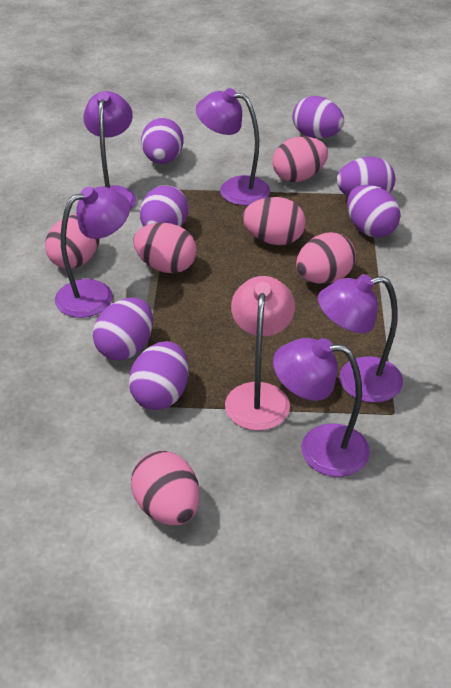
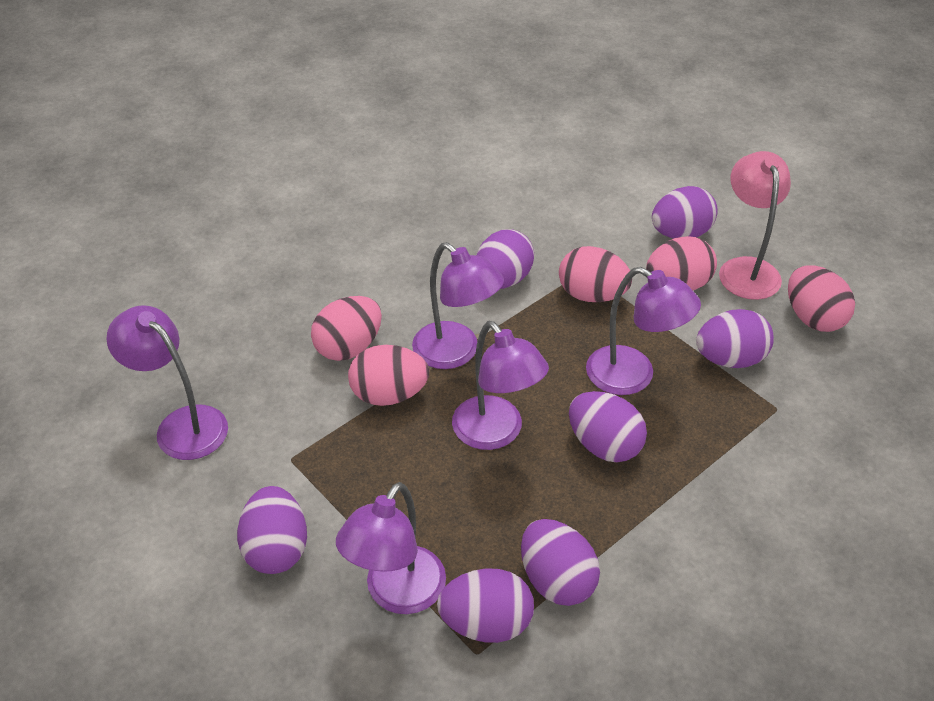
pink egg: 6 -> 5

